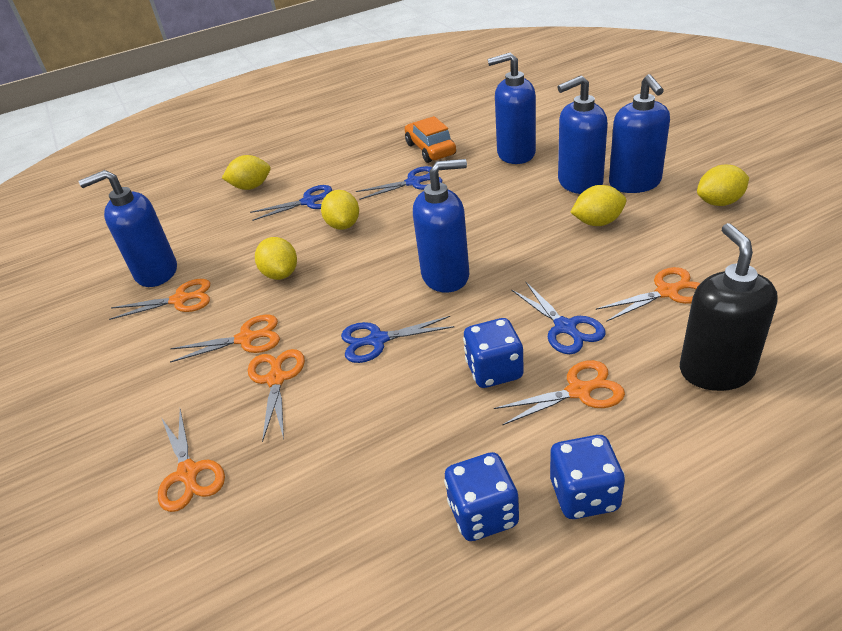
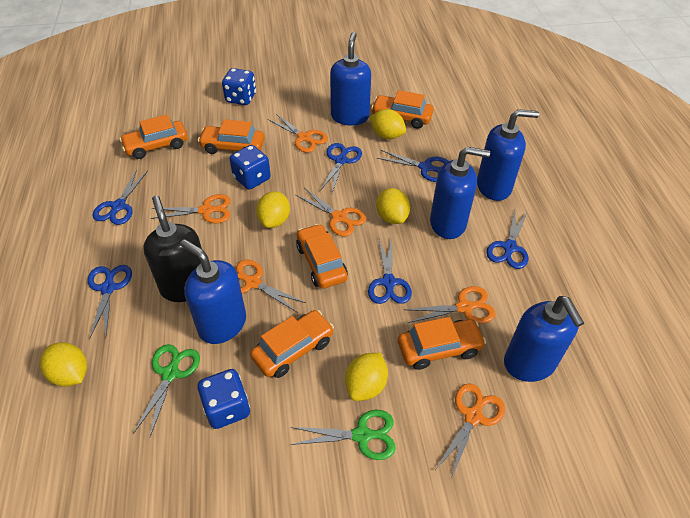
blue scissors: 4 -> 6
green scissors: 0 -> 2
orange car: 1 -> 6

